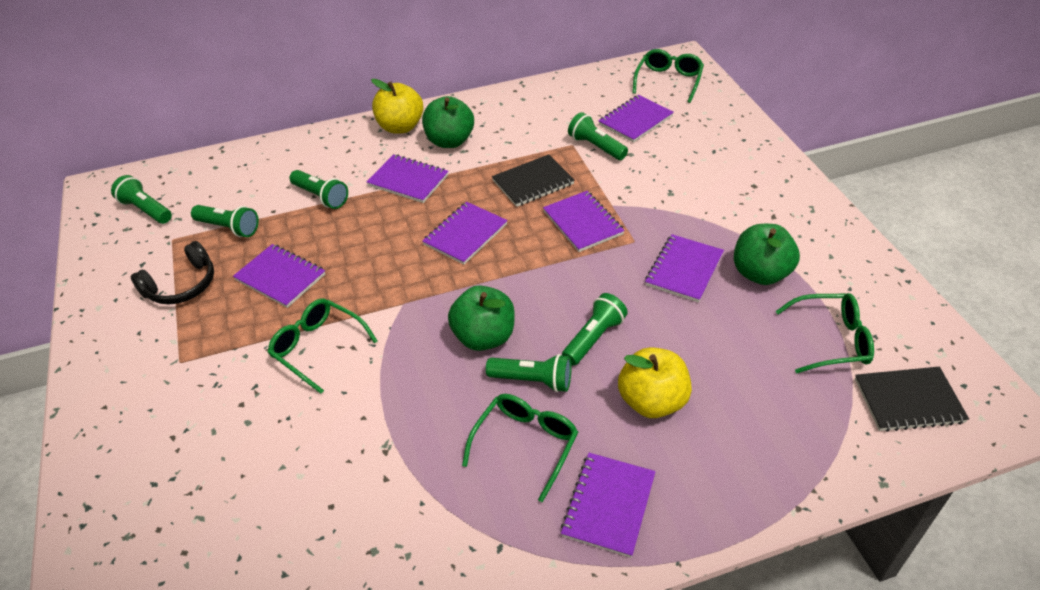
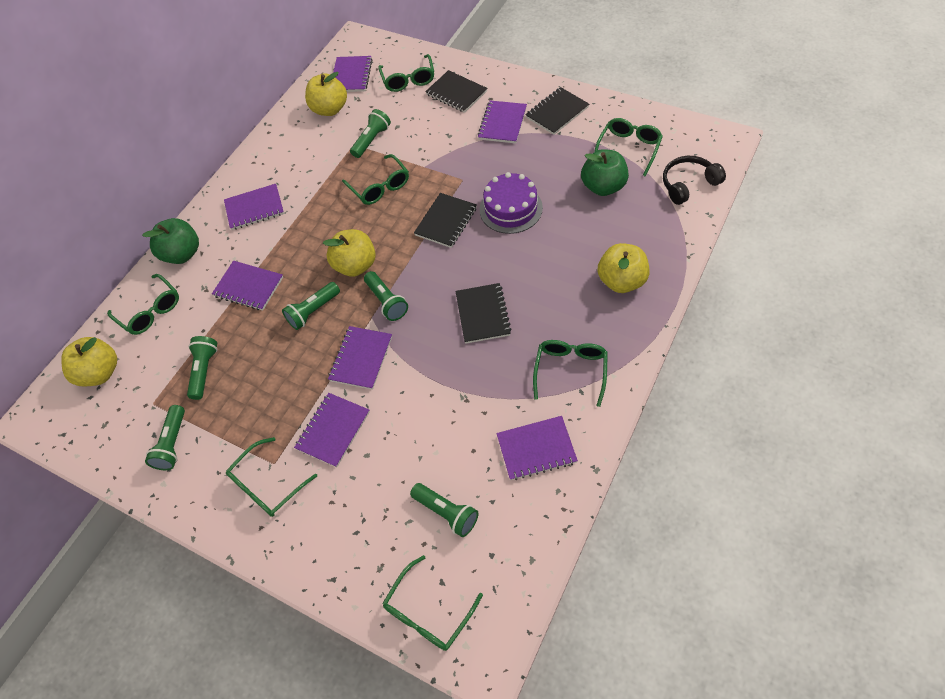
black notebook: 2 -> 4
green apple: 3 -> 2
green glasses: 4 -> 7
purple cake: 0 -> 1
yellow apple: 2 -> 4

